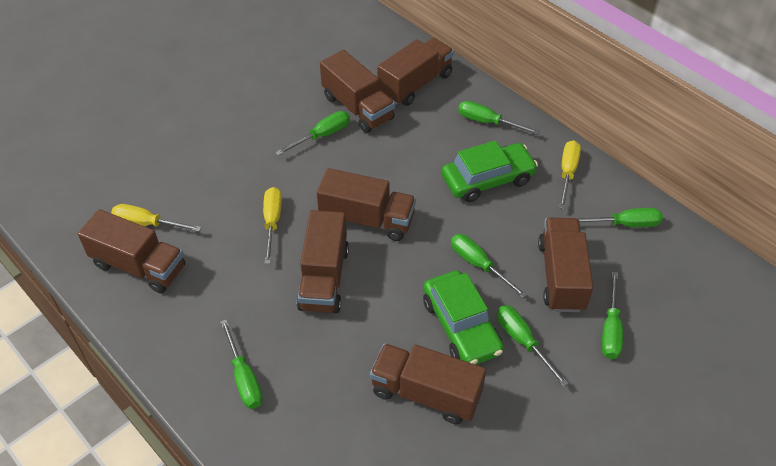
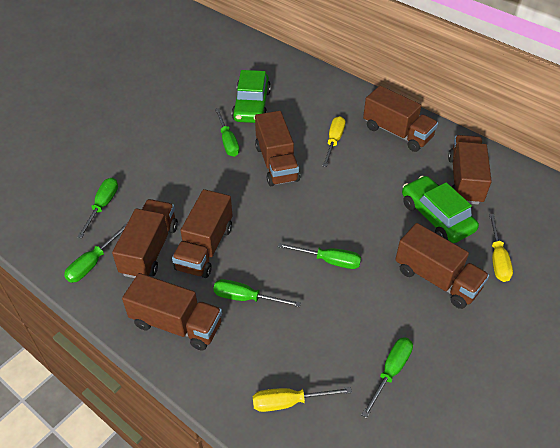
green screwdriver: 7 -> 6

